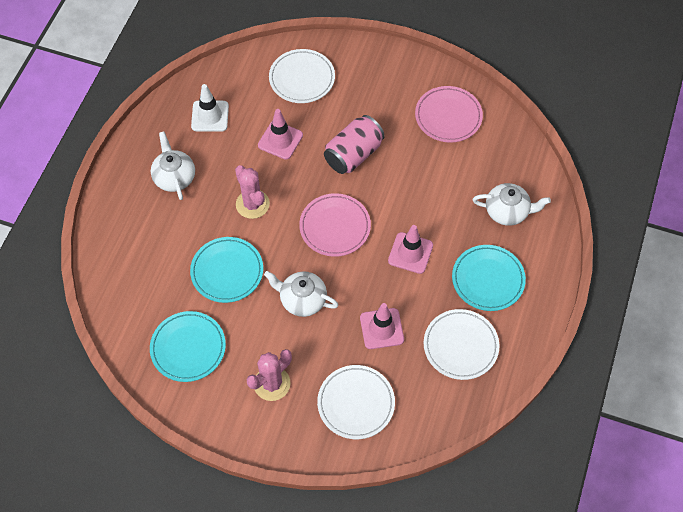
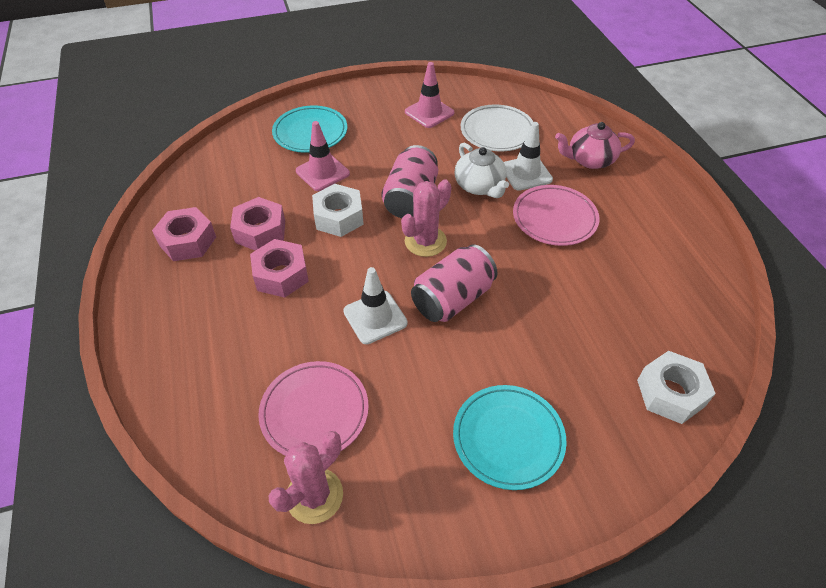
pink can: 1 -> 2
pink nut: 0 -> 3
pink teapot: 0 -> 1
pink traffic cone: 3 -> 2
turquoise plate: 3 -> 2
white nut: 0 -> 2
white plate: 3 -> 1
white teapot: 3 -> 1
white traffic cone: 1 -> 2

